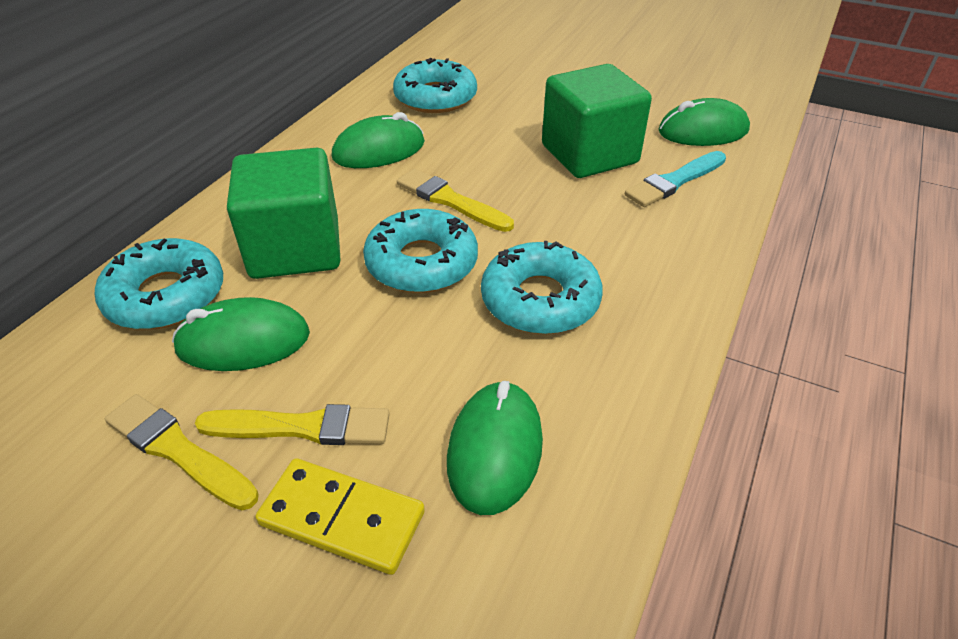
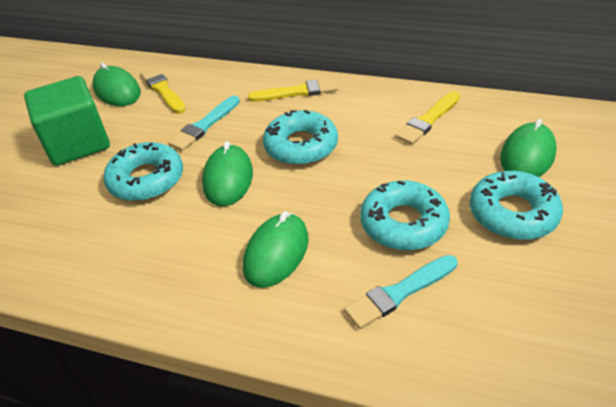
green cube: 2 -> 1
turquoise brush: 1 -> 2
yellow domino: 1 -> 0

